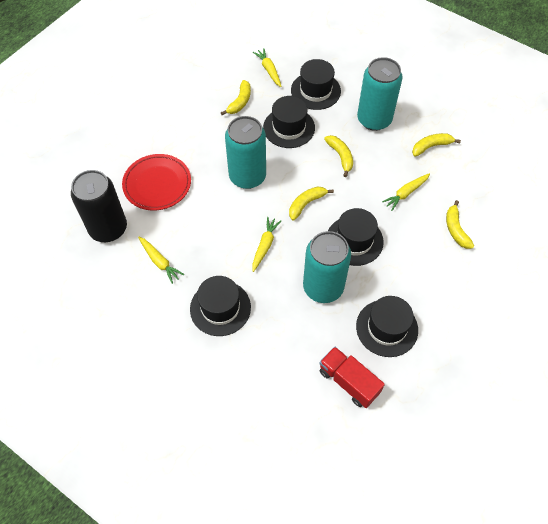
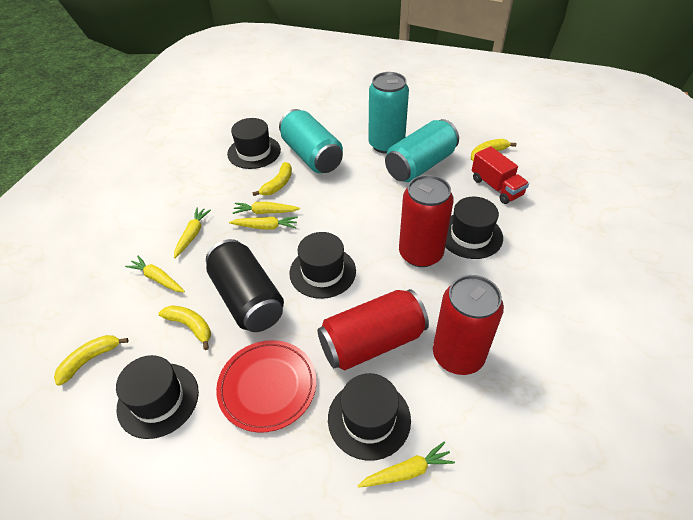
red can: 0 -> 3
yellow banana: 5 -> 4
yellow carrot: 4 -> 5

